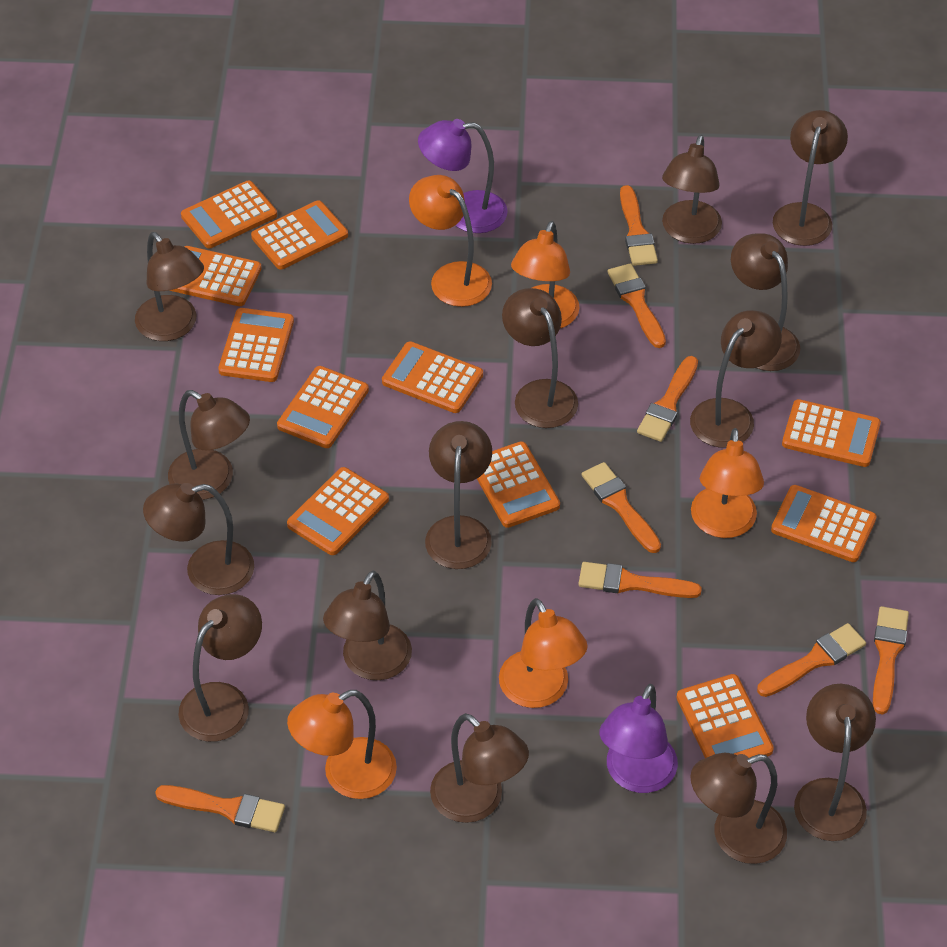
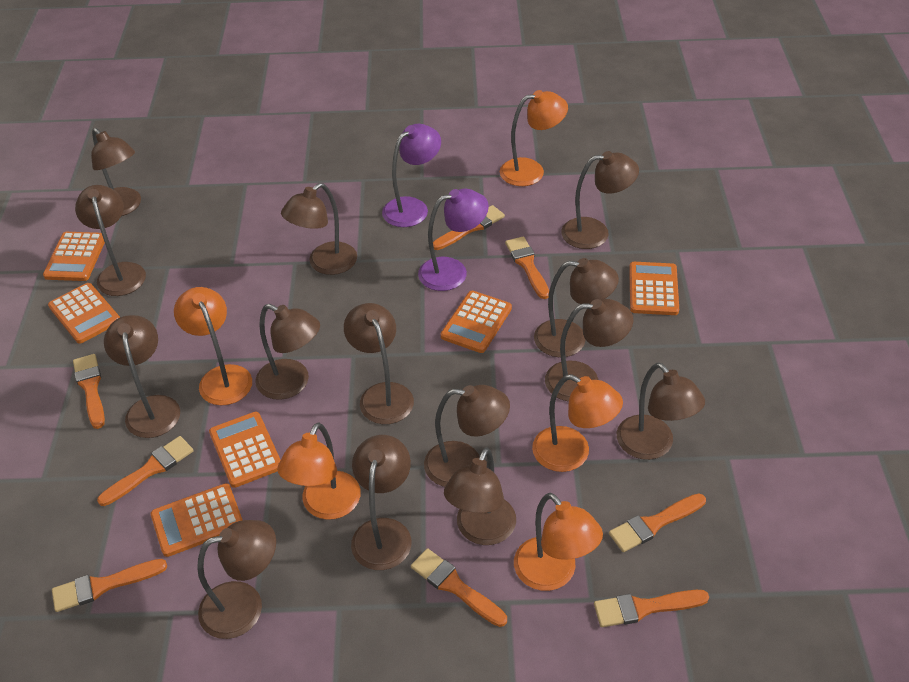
orange calculator: 11 -> 6

